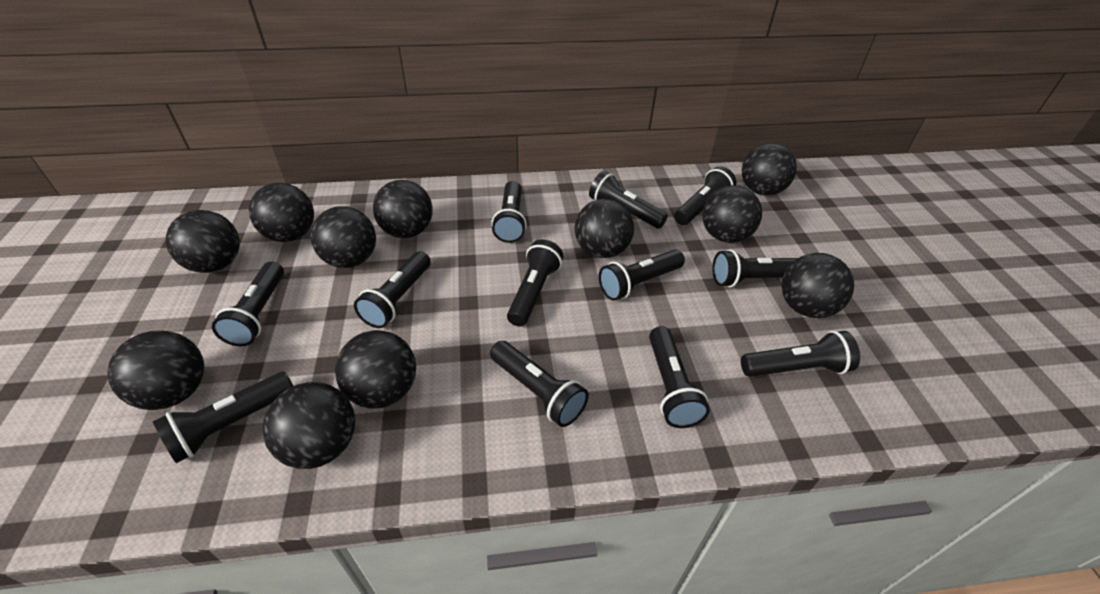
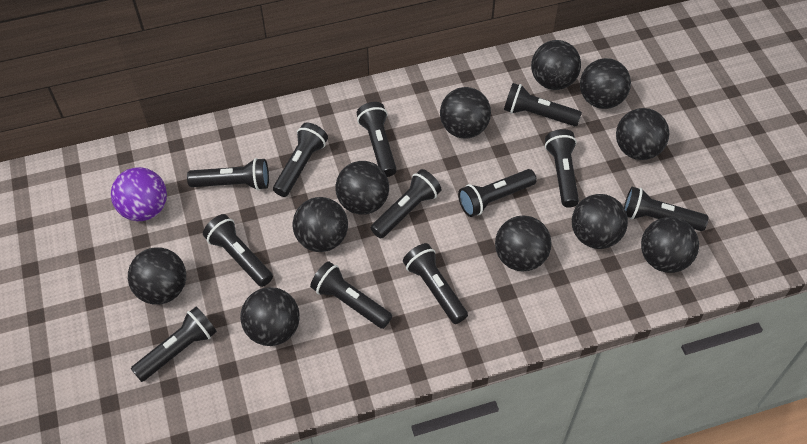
purple ball: 0 -> 1

